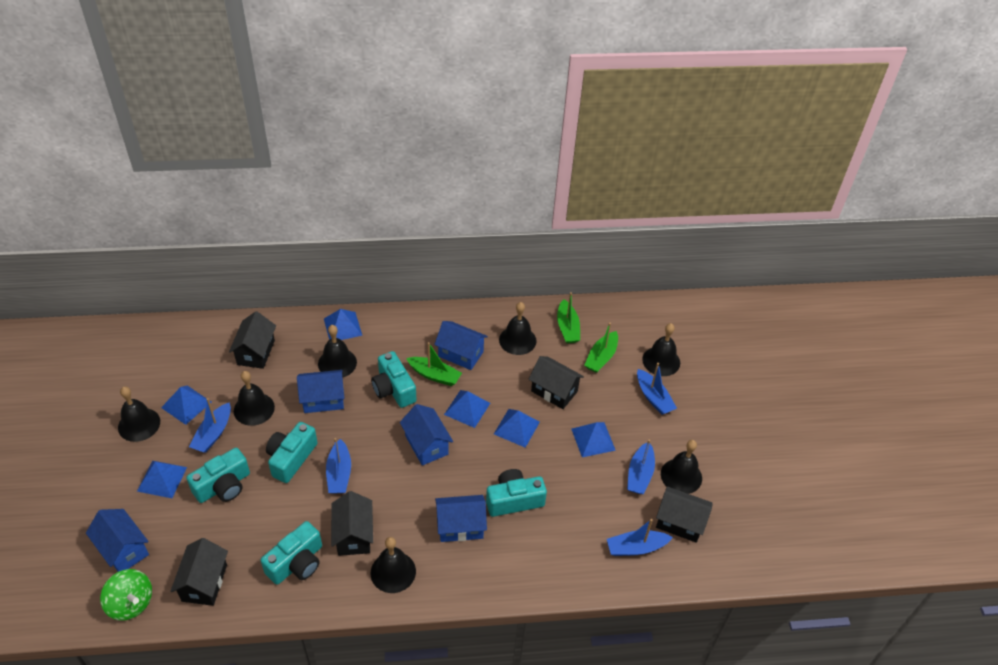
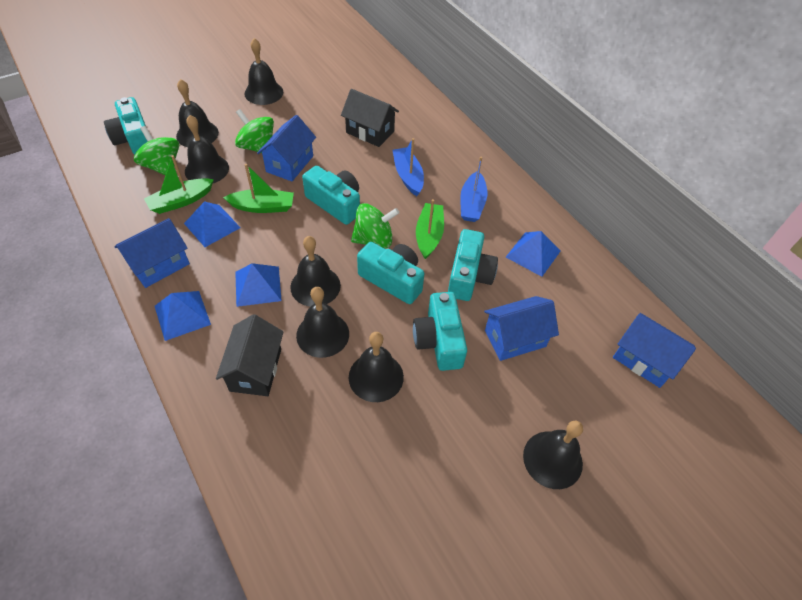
black house: 5 -> 2
blue boat: 5 -> 2
blue house: 5 -> 4
blue pyramid: 6 -> 4
green spinning top: 1 -> 3

